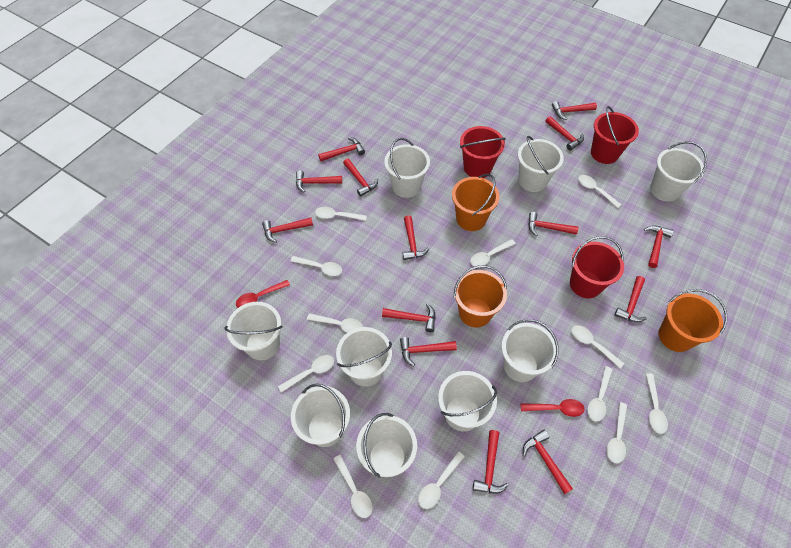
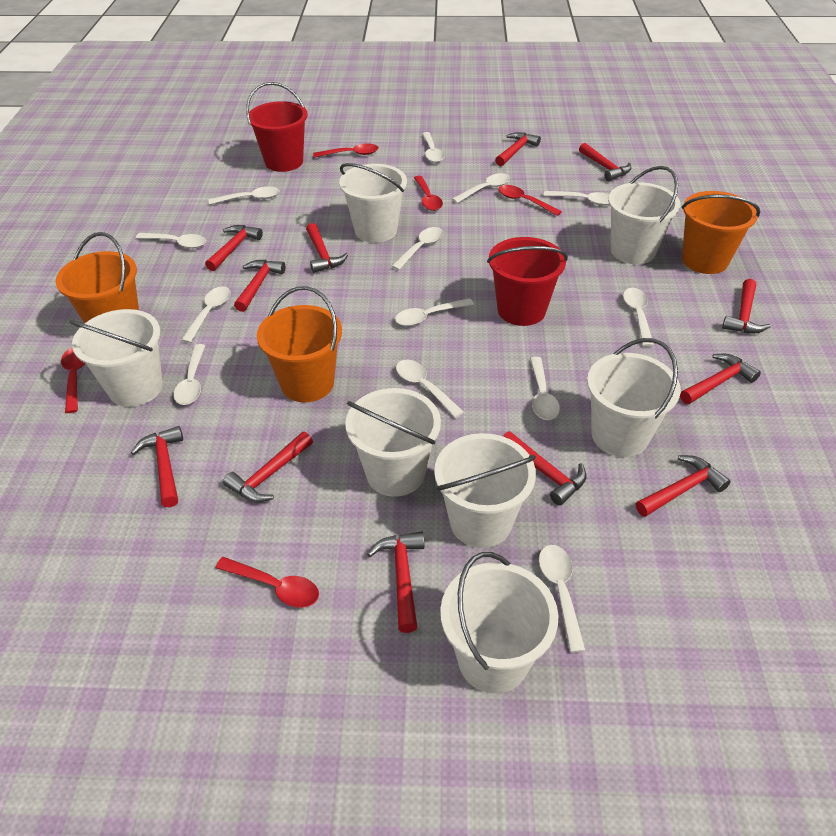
red bucket: 3 -> 2
red hammer: 14 -> 12
red spoon: 2 -> 5
white bucket: 9 -> 7
white spoon: 12 -> 13

